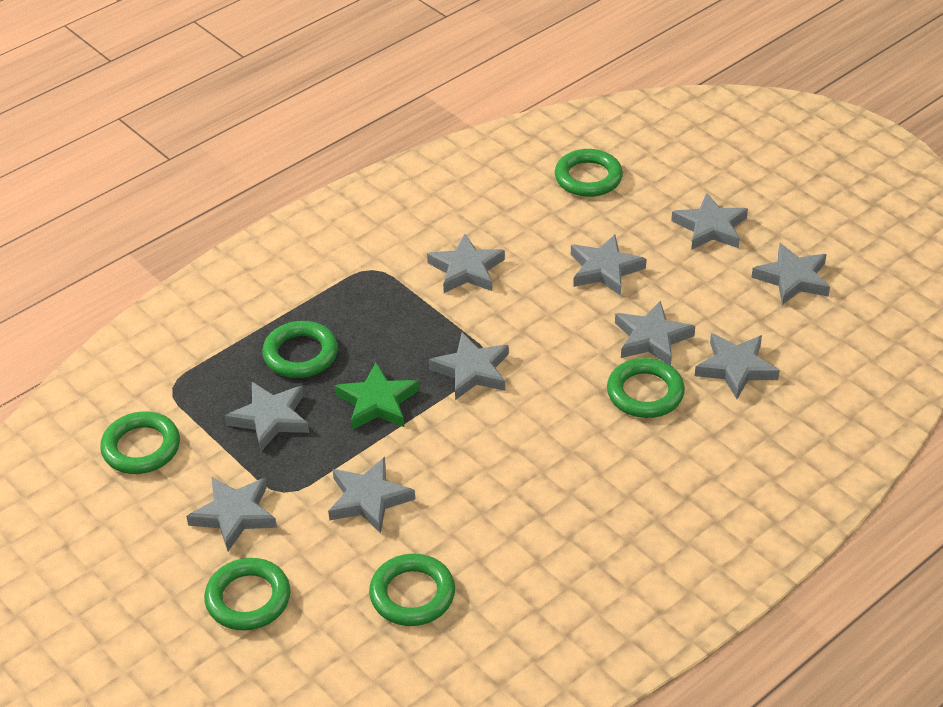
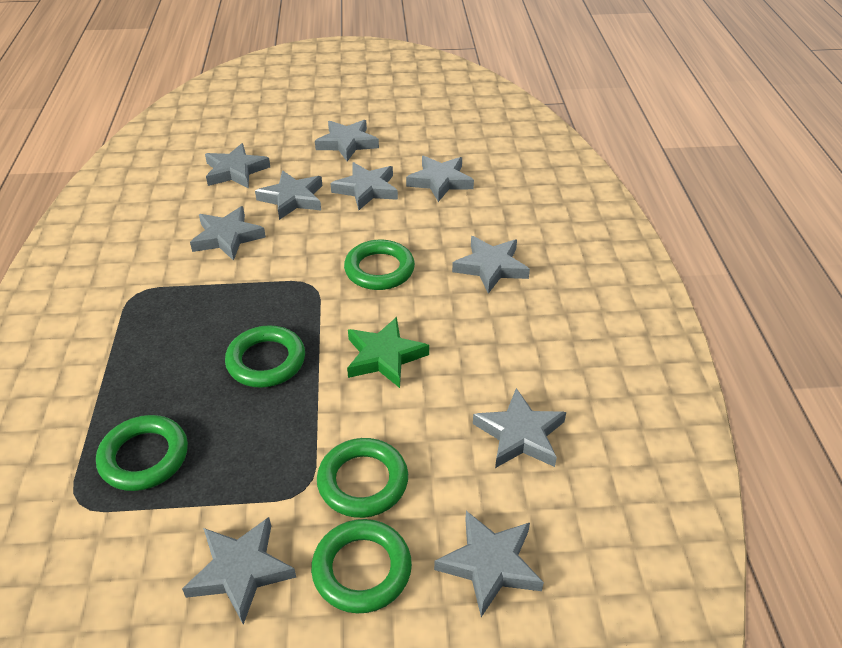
green ring: 6 -> 5

